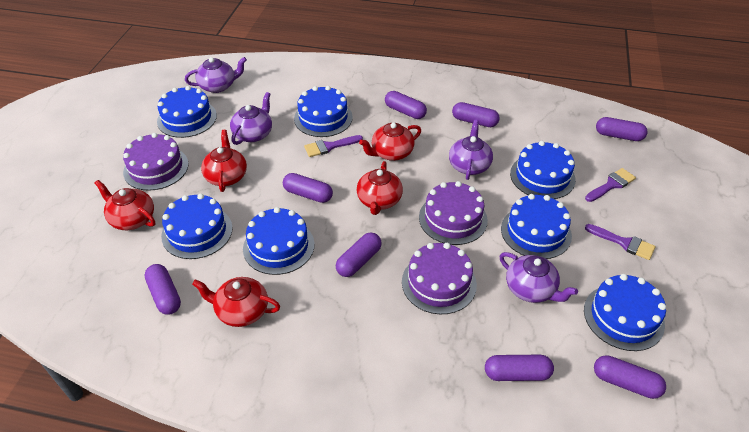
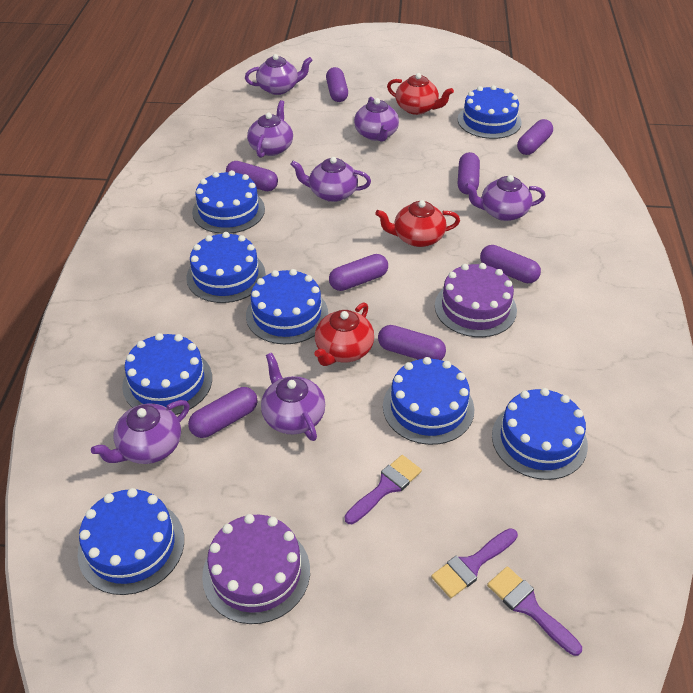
blue cake: 7 -> 8
purple cake: 3 -> 2
purple teapot: 4 -> 7
red teapot: 5 -> 3

